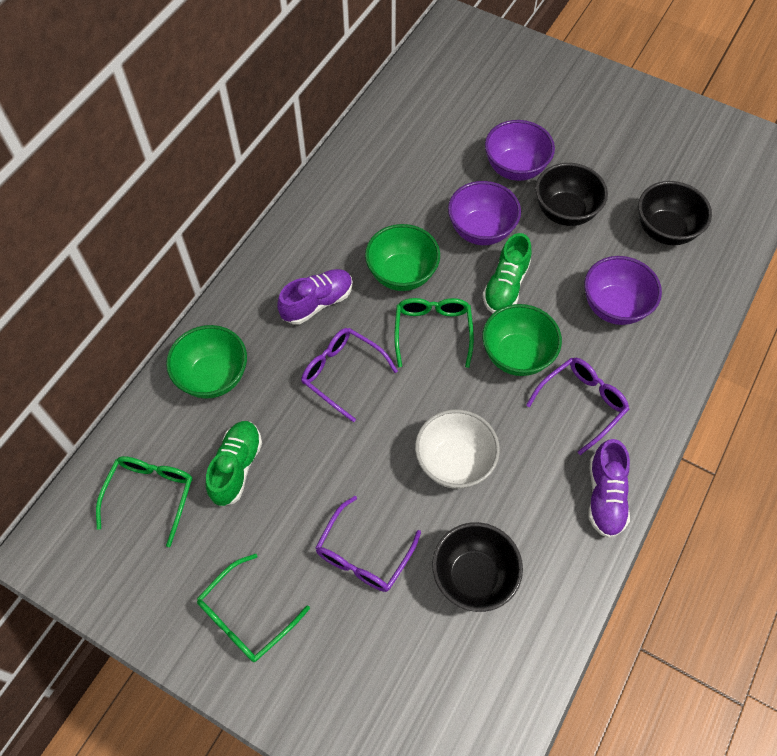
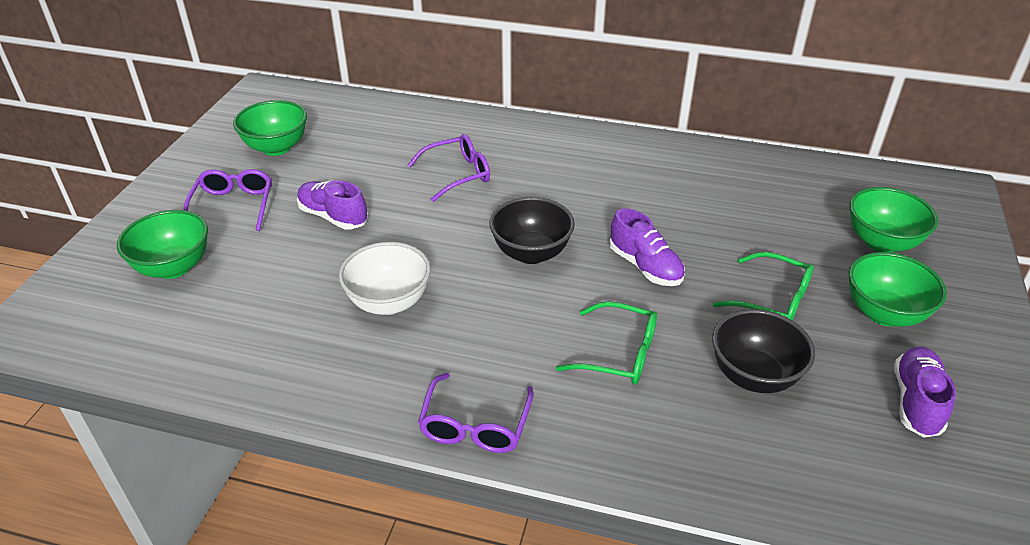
black bowl: 3 -> 2
green bowl: 3 -> 4
green glasses: 3 -> 2
green shoe: 2 -> 0
purple bowl: 3 -> 0
purple shoe: 2 -> 3

